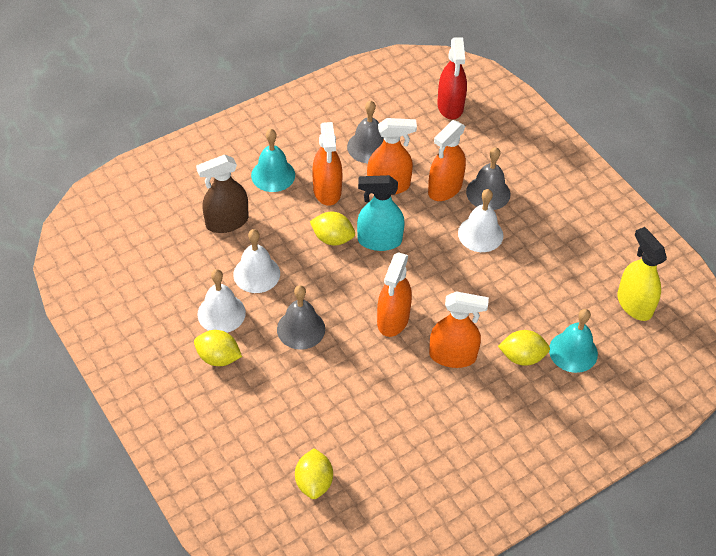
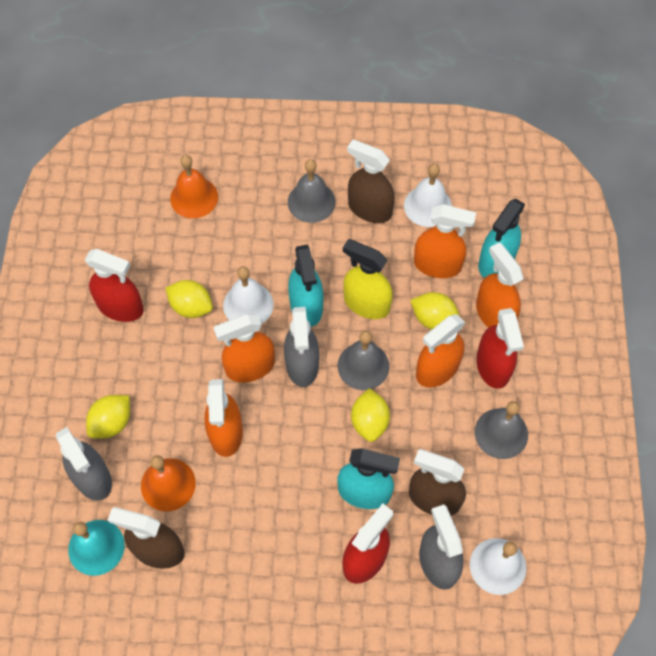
brown spray bottle: 1 -> 3
grey spray bottle: 0 -> 3
orange bell: 0 -> 2
red spray bottle: 1 -> 3
turquoise bell: 2 -> 1
turquoise spray bottle: 1 -> 3

